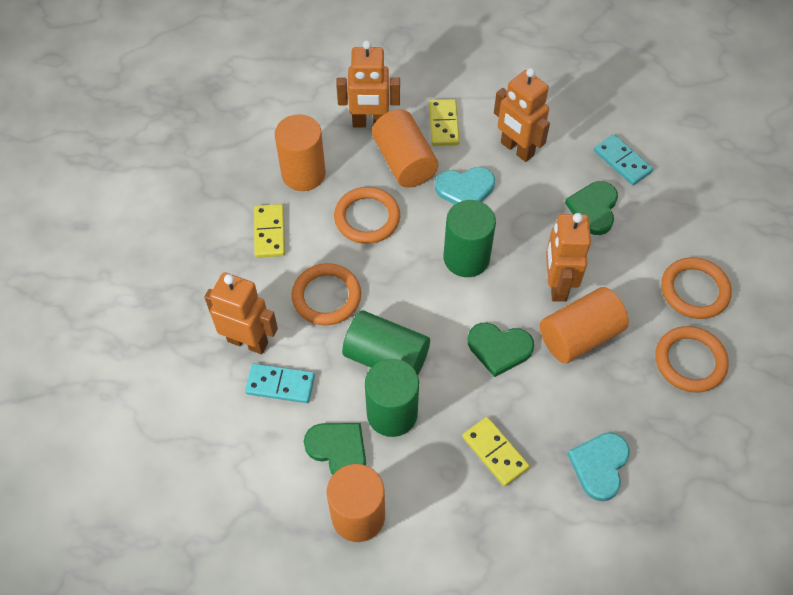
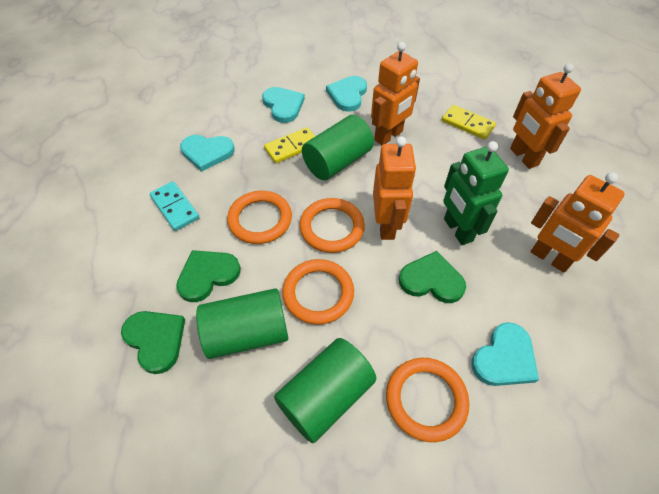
green robot: 0 -> 1
orange cylinder: 4 -> 0
turquoise domino: 2 -> 1
turquoise heart: 2 -> 4
yellow domino: 3 -> 2

